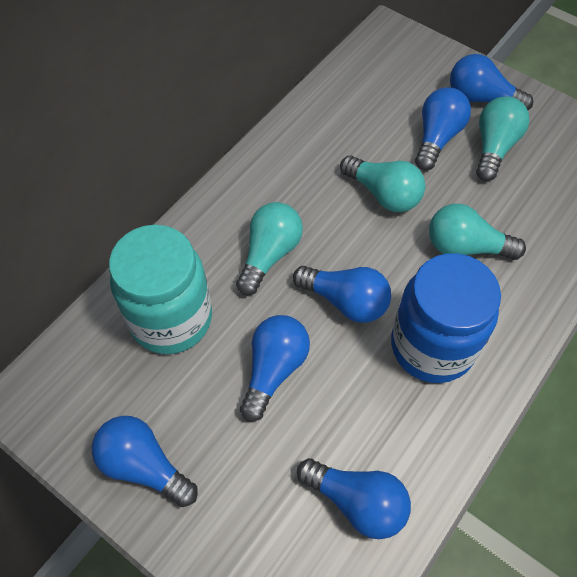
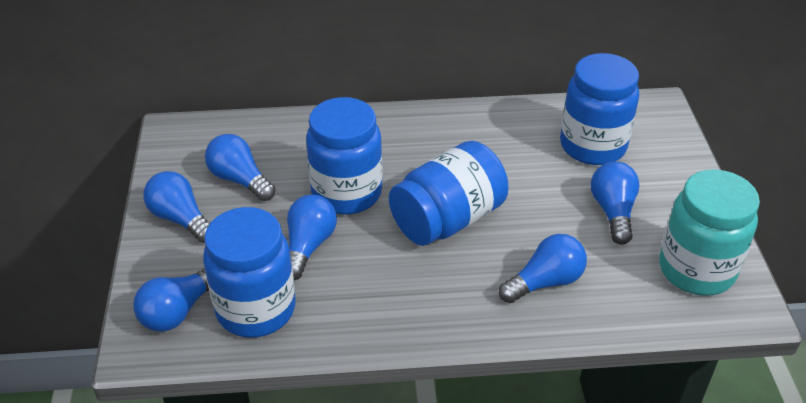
blue jar: 1 -> 4
turquoise light bulb: 4 -> 0

